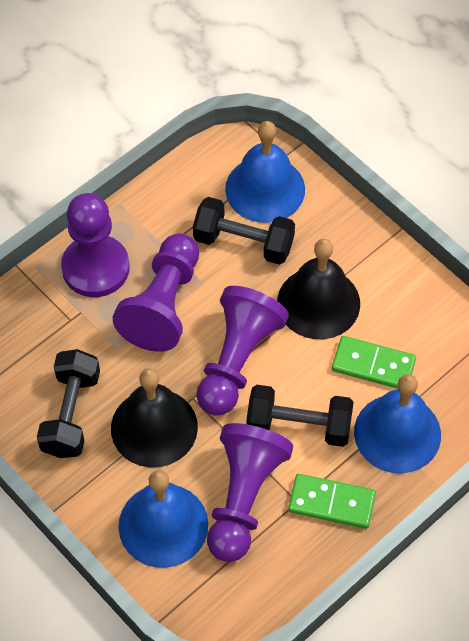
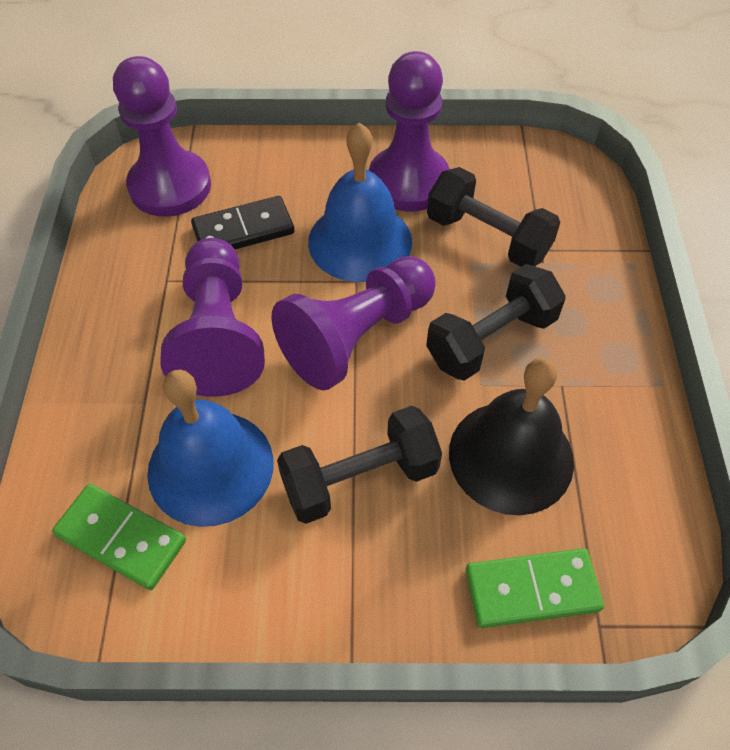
black bell: 2 -> 1
black domino: 0 -> 1
blue bell: 3 -> 2

